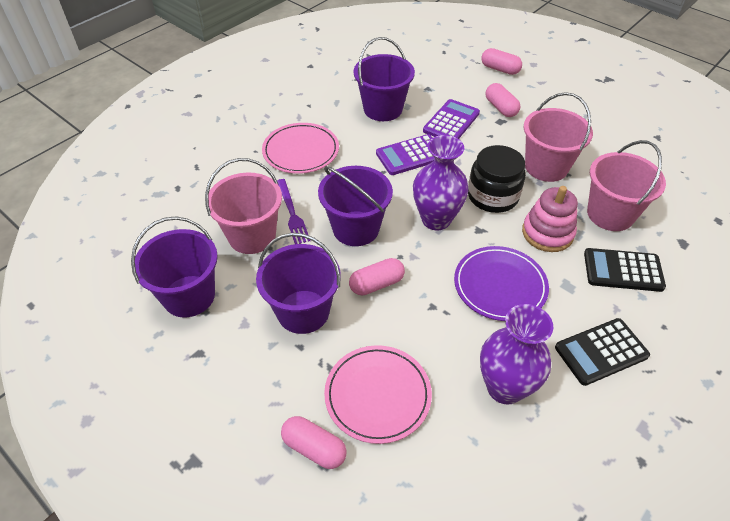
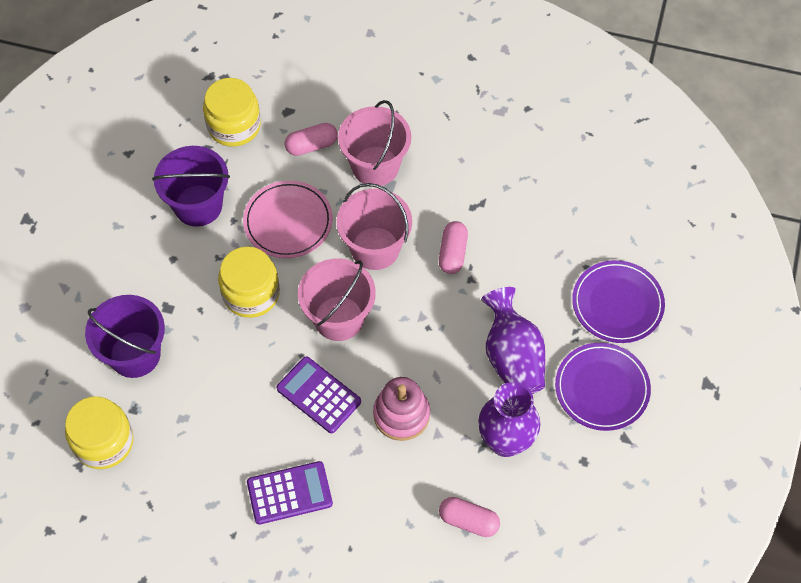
black calculator: 2 -> 0
black jar: 1 -> 0
pink capsule: 4 -> 3
pink plate: 2 -> 1
purple bucket: 4 -> 2
purple fork: 1 -> 0
purple plate: 1 -> 2
yellow jar: 0 -> 3

